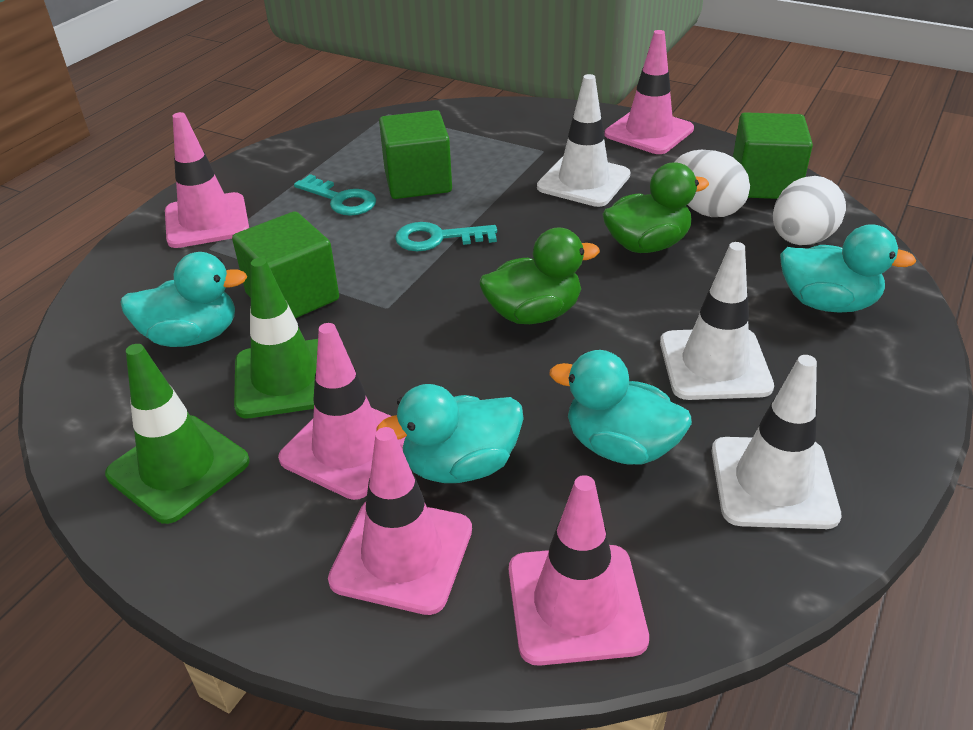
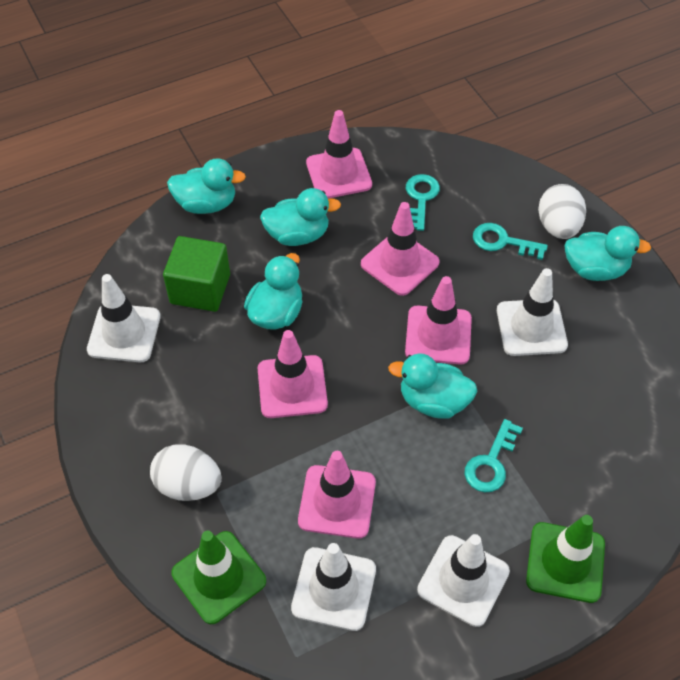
green cube: 3 -> 1
green duck: 2 -> 0
turquoise duck: 4 -> 5
turquoise key: 2 -> 3
white traffic cone: 3 -> 4

